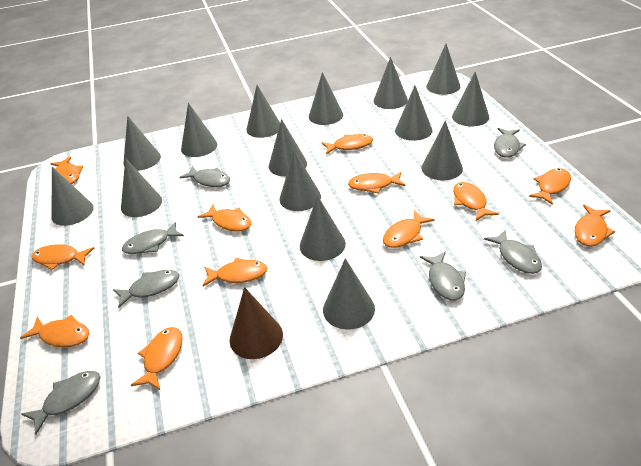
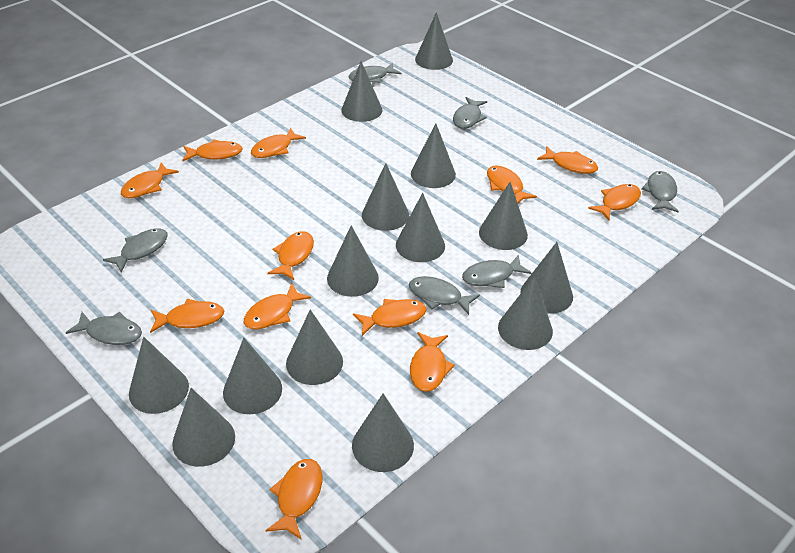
brown cone: 1 -> 0
grey cone: 15 -> 14

